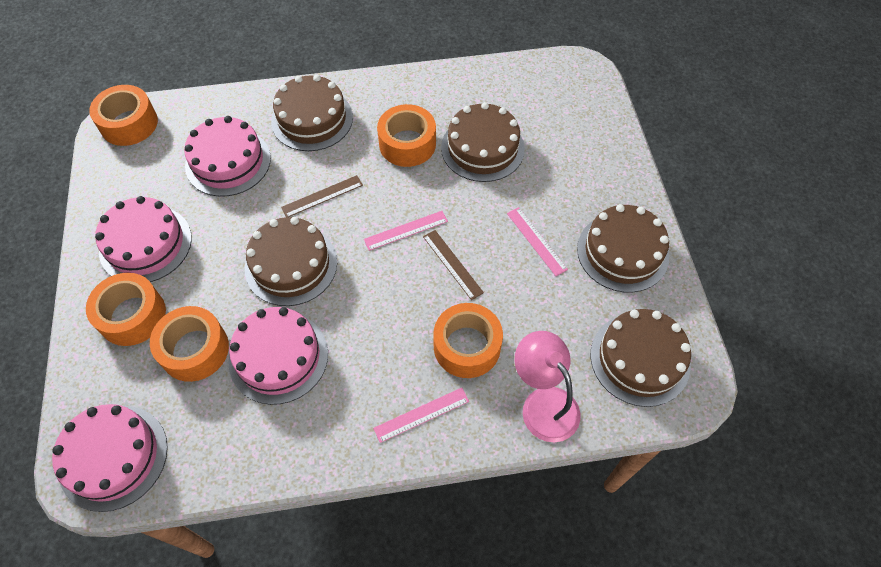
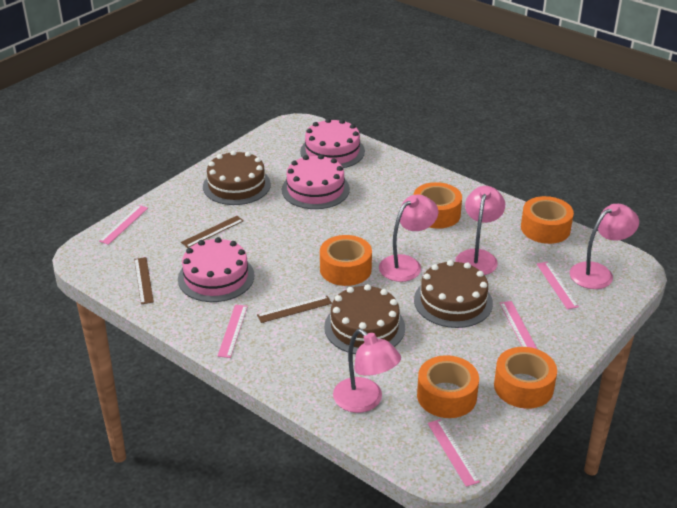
brown cake: 5 -> 3
brown ruler: 2 -> 3
pink cake: 4 -> 3
pink lamp: 1 -> 4
pink ruler: 3 -> 5

